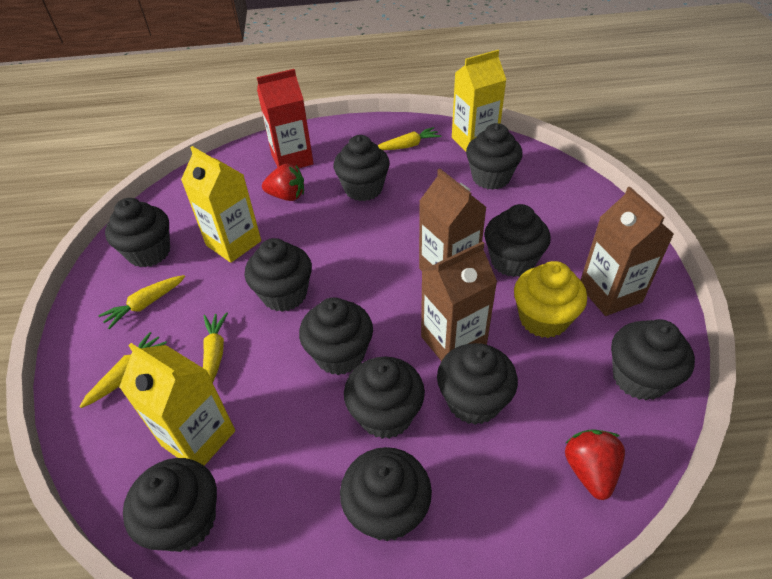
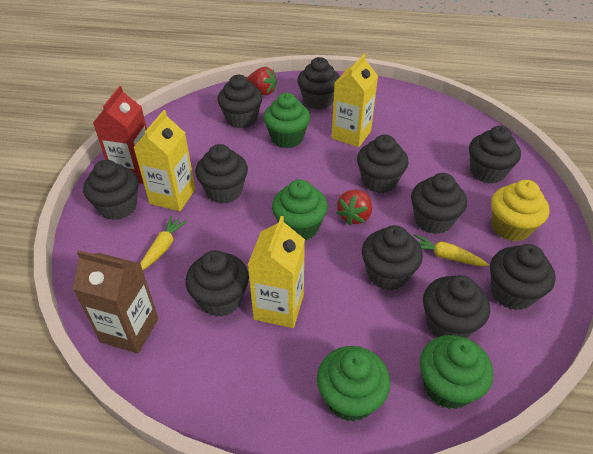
brown carton: 3 -> 1
green cupcake: 0 -> 4
yellow carrot: 4 -> 2

